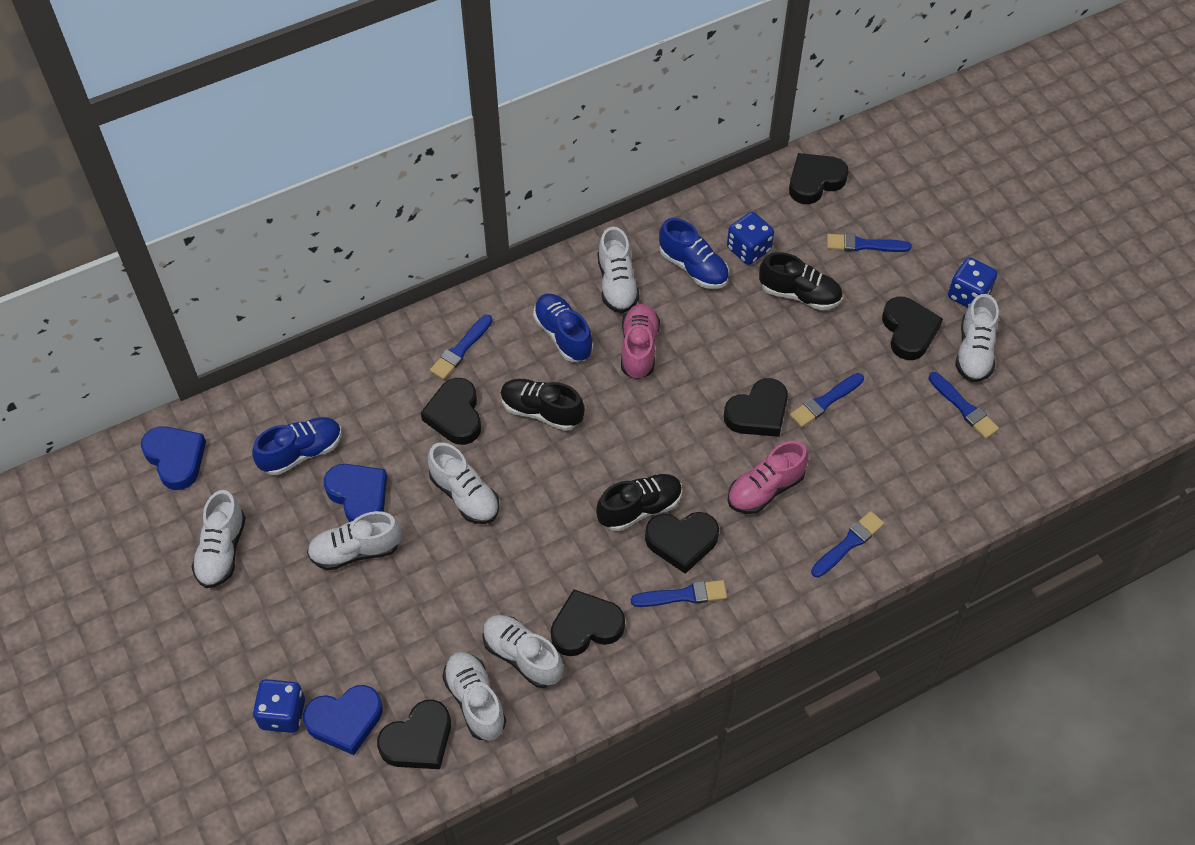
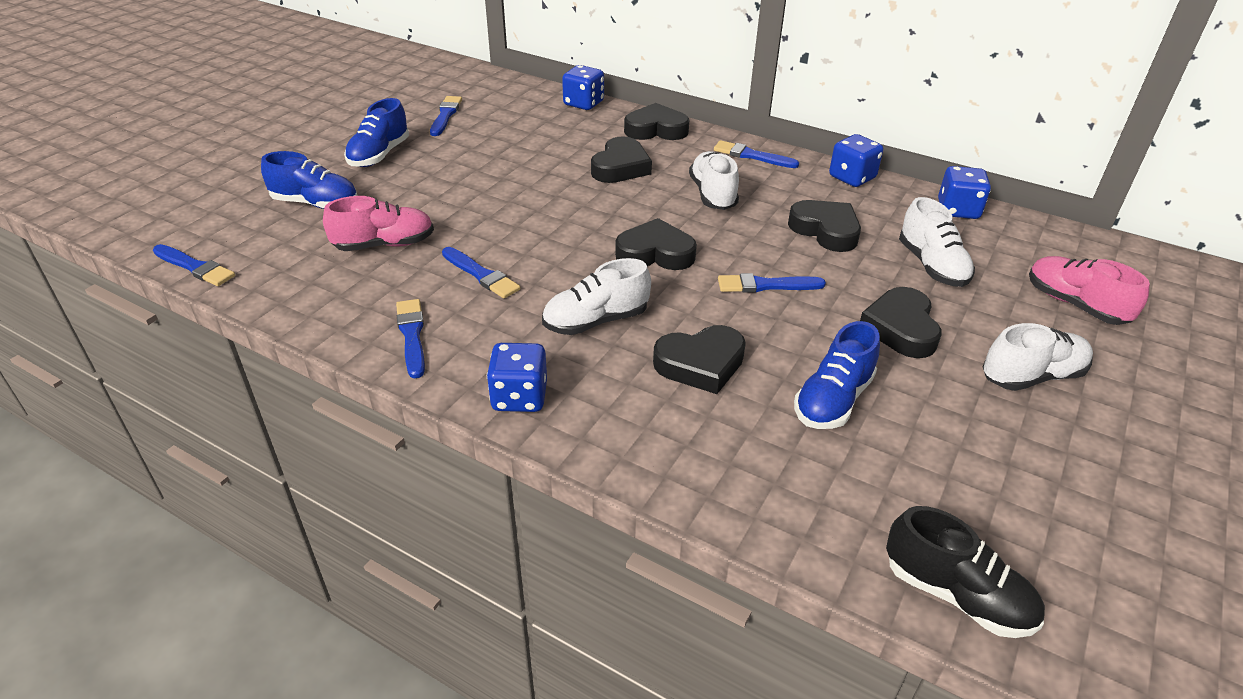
black heart: 7 -> 6
black shoe: 3 -> 1
blue dice: 3 -> 4
blue heart: 3 -> 0
white shoe: 7 -> 4

